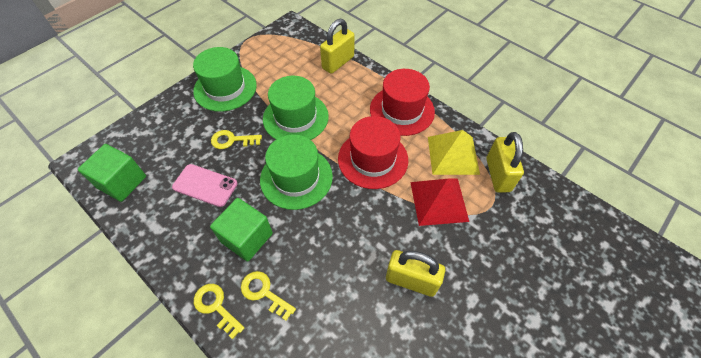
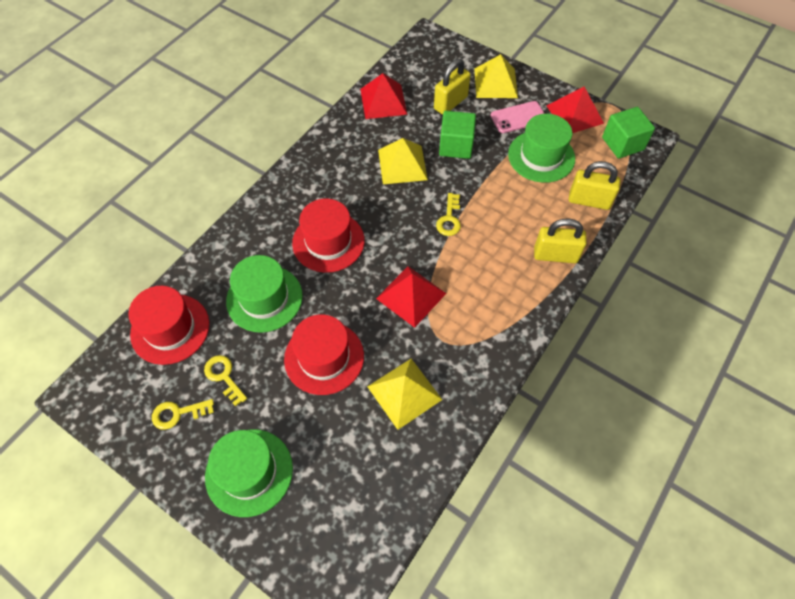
red hat: 2 -> 3
red pyramid: 1 -> 3
yellow pyramid: 1 -> 3

